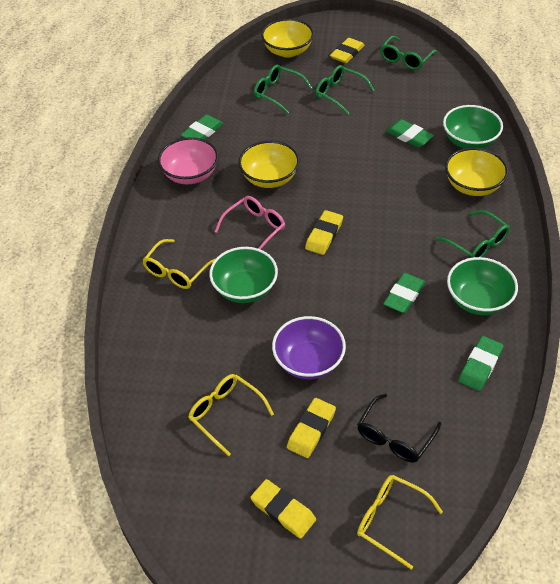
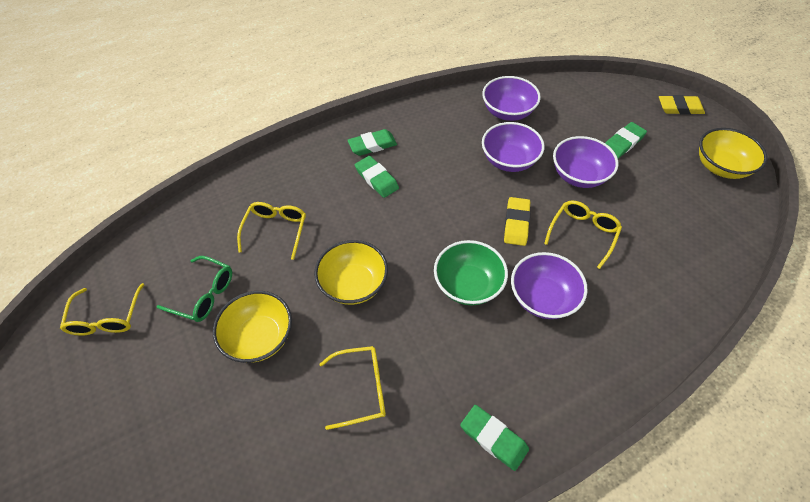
black glasses: 1 -> 0
green bowl: 3 -> 1
green glasses: 4 -> 1
pink bowl: 1 -> 0
pink glasses: 1 -> 0
purple bowl: 1 -> 4
yellow eraser: 4 -> 2
yellow glasses: 3 -> 4

